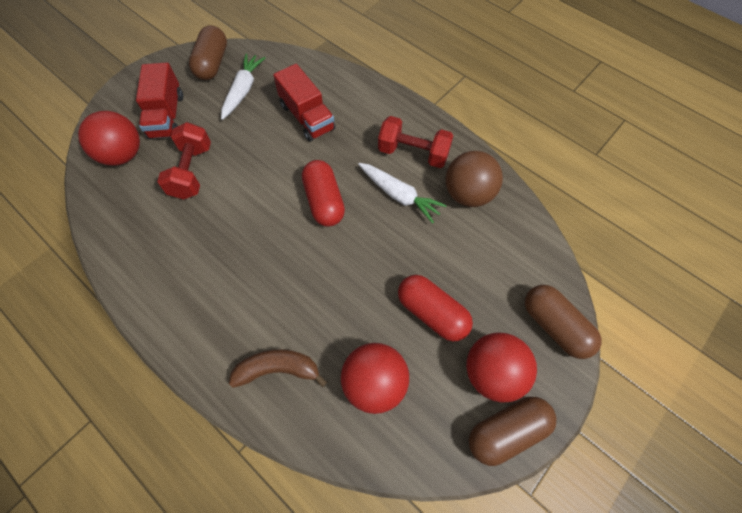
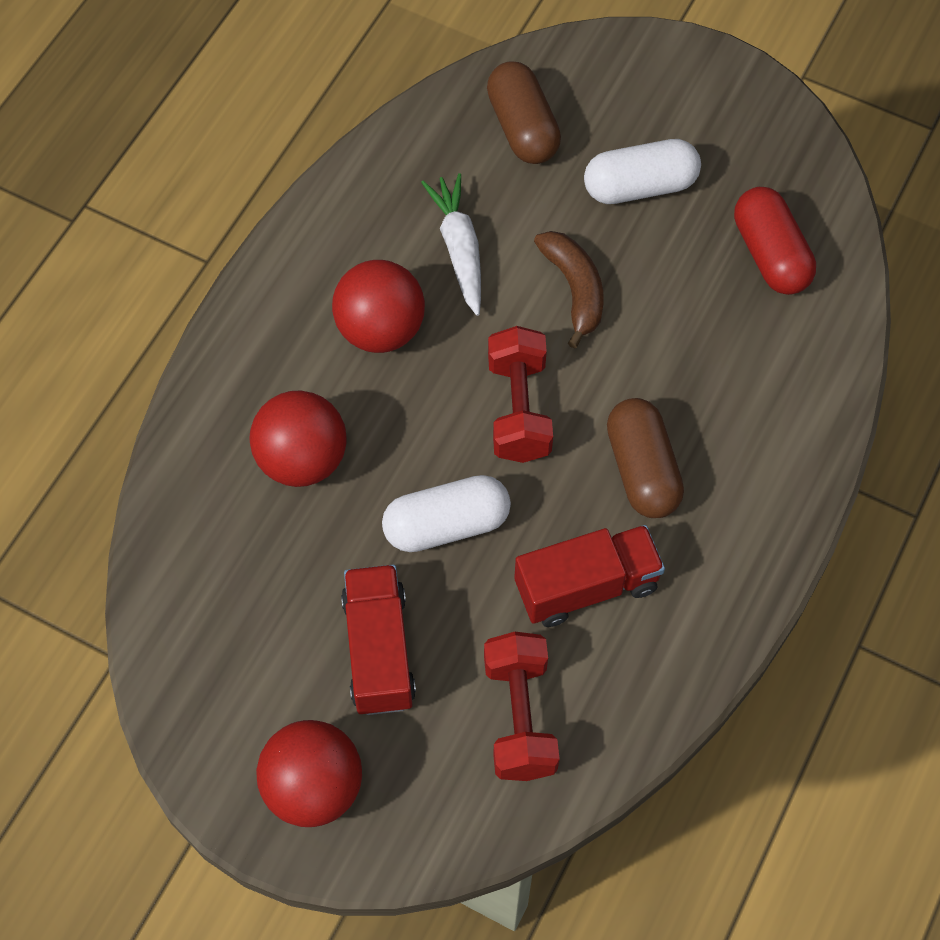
brown ball: 1 -> 0
brown capsule: 3 -> 2
red capsule: 2 -> 1
white capsule: 0 -> 2
white carrot: 2 -> 1

